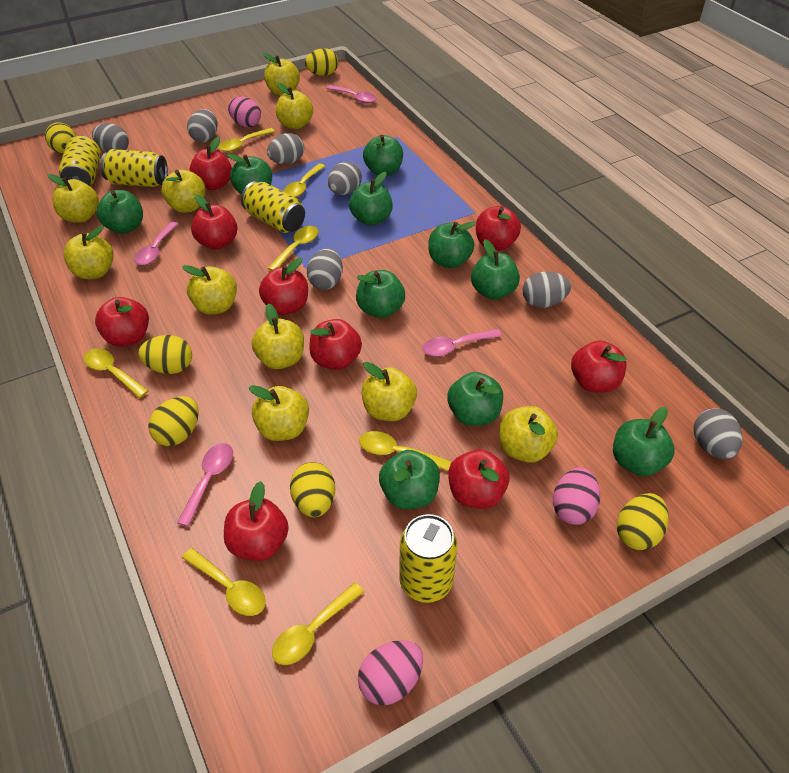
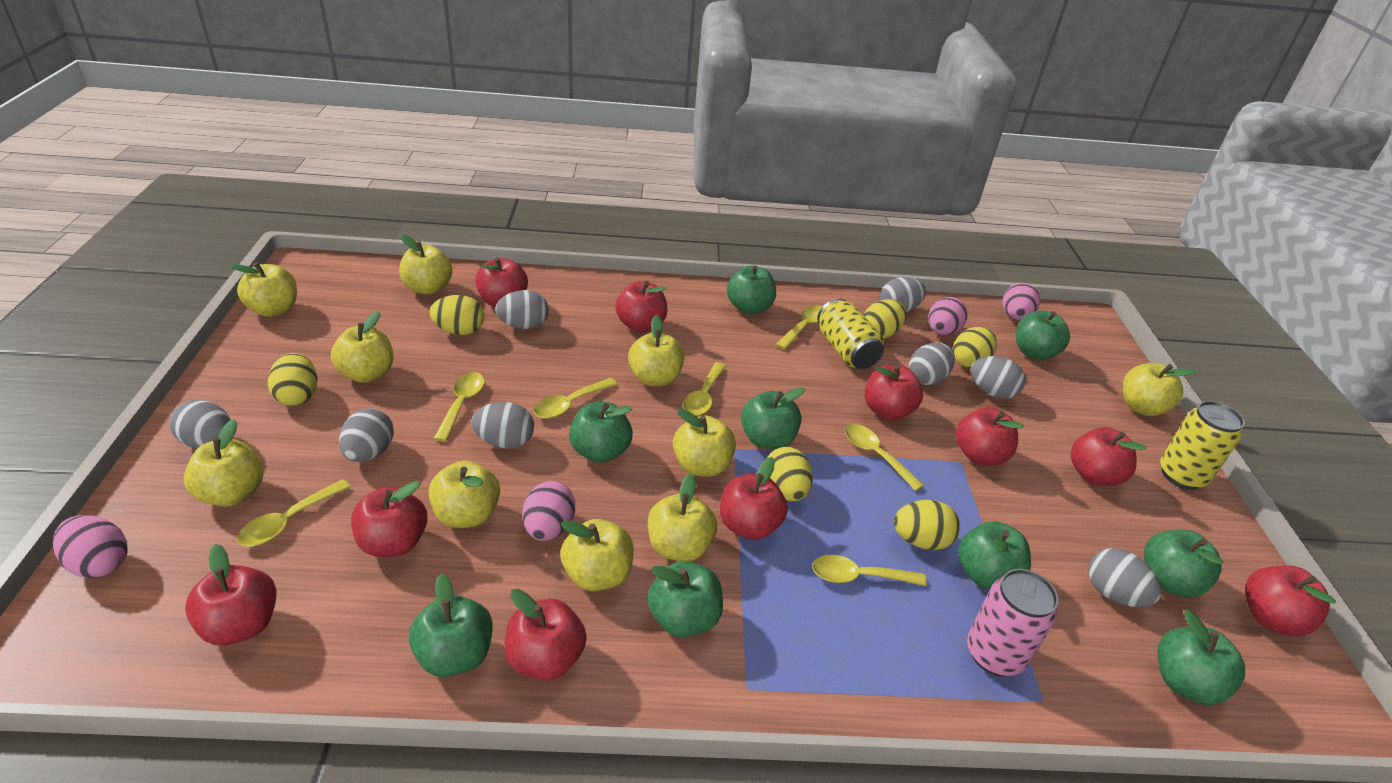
green apple: 10 -> 9
grey egg: 7 -> 8
pink can: 0 -> 1
pink egg: 3 -> 4
pink spoon: 4 -> 0
red apple: 9 -> 10
yellow can: 4 -> 2

